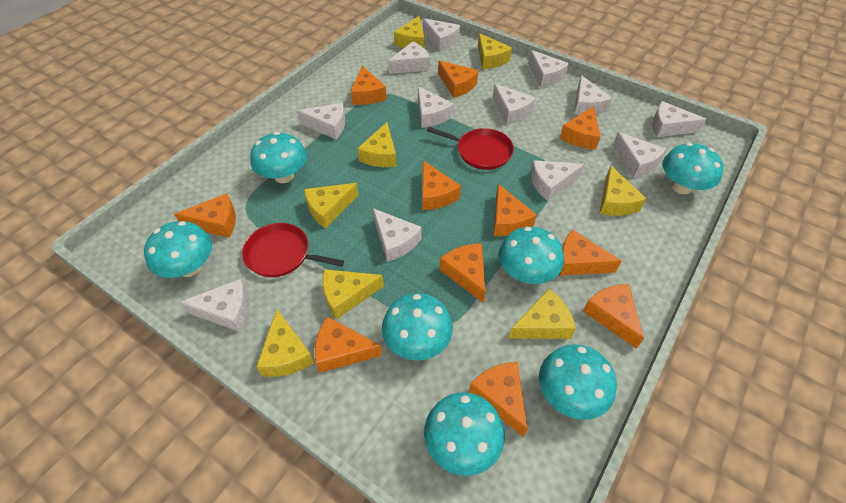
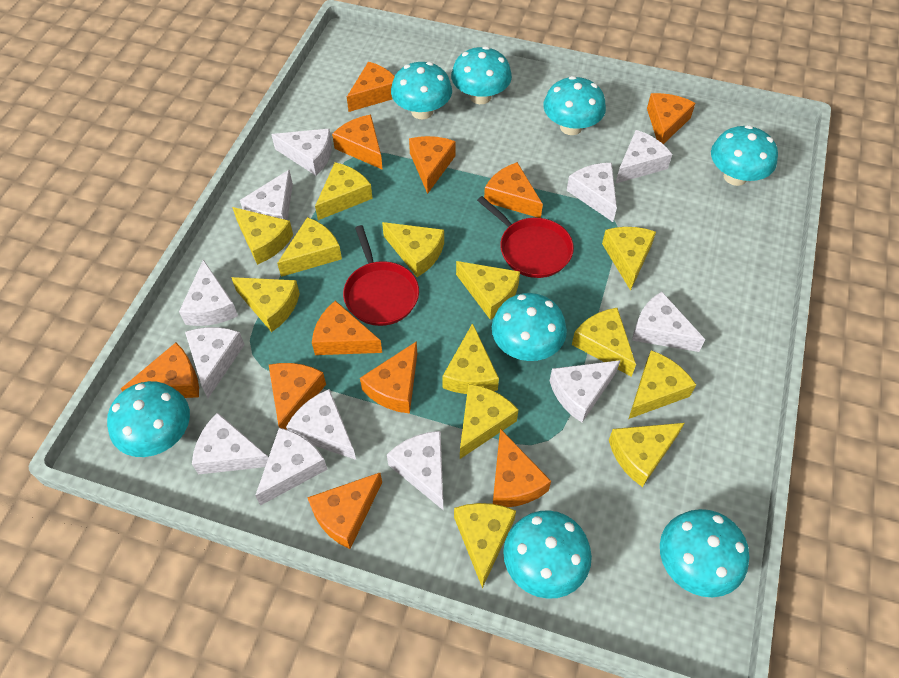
turquoise mushroom: 7 -> 8
yellow cheese: 8 -> 13

